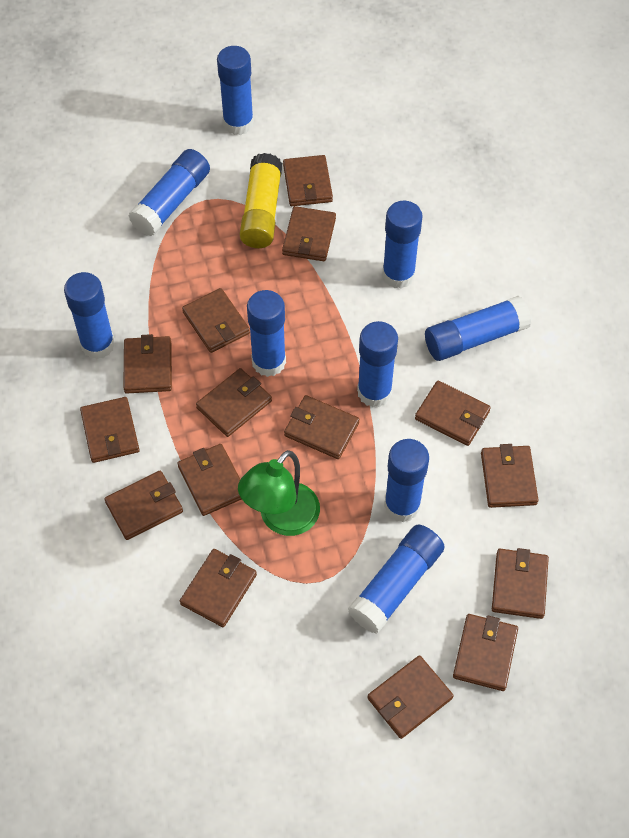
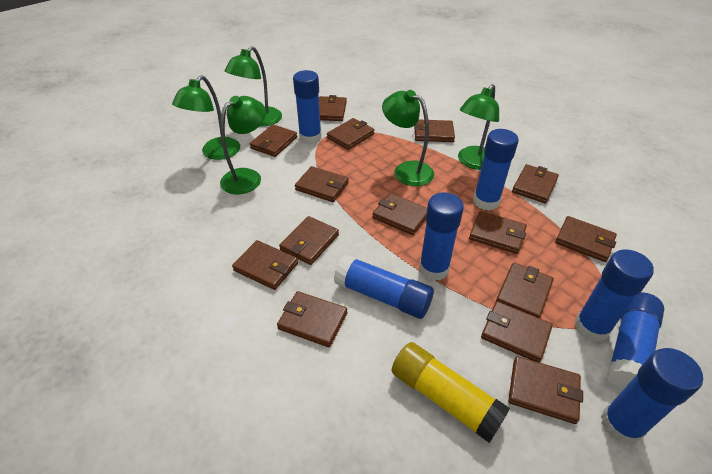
blue glue stick: 9 -> 7
green lamp: 1 -> 5

